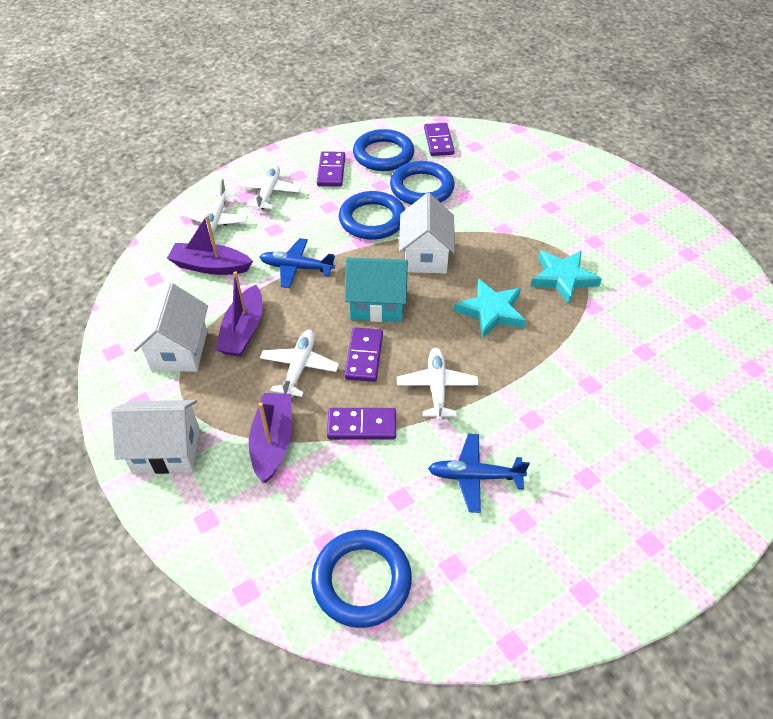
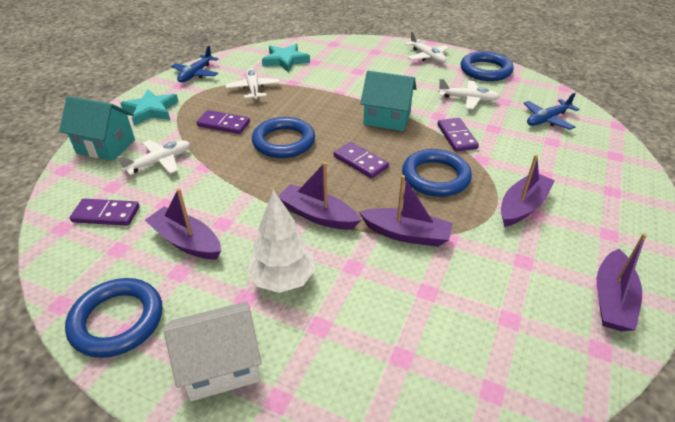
purple boat: 3 -> 5
turquoise house: 1 -> 2
white house: 3 -> 1
white tree: 0 -> 1

